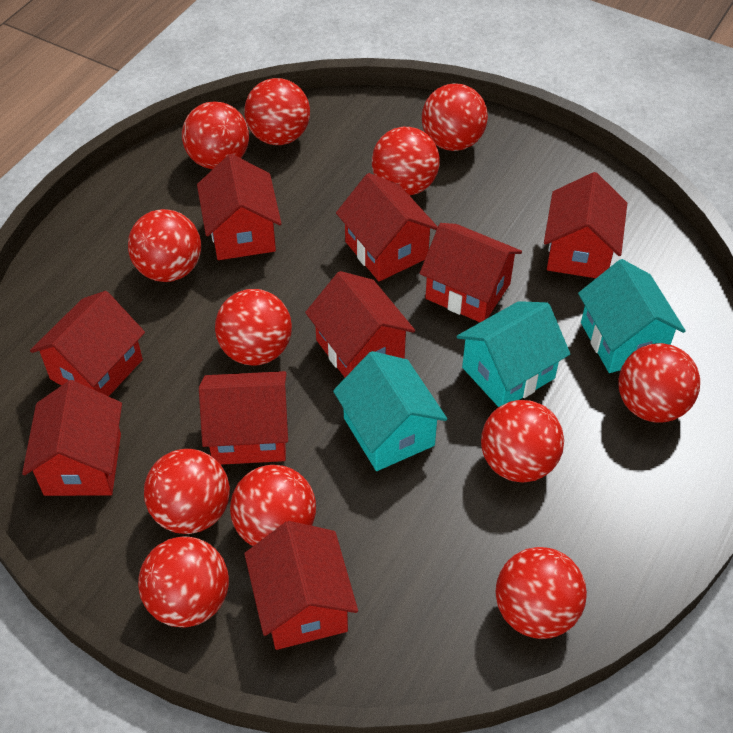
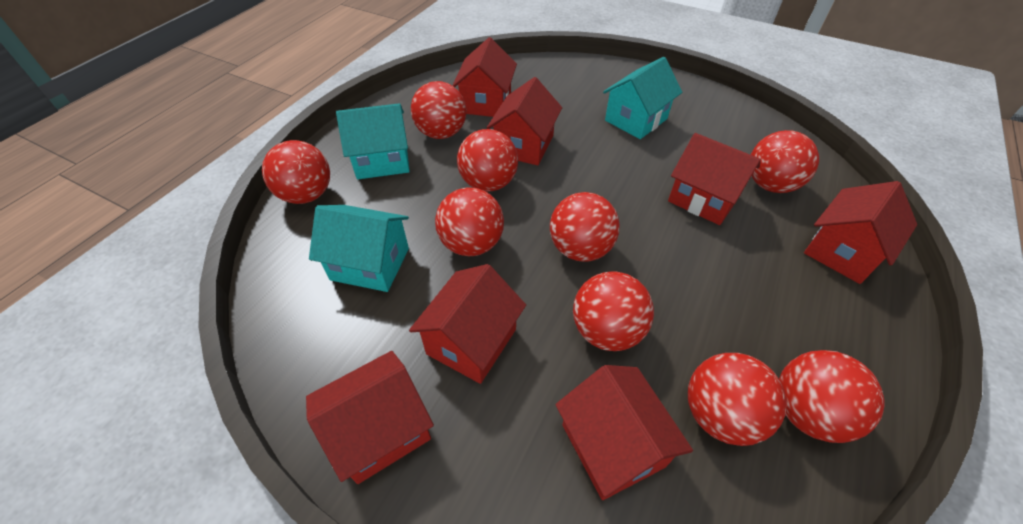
red ball: 12 -> 9
red house: 9 -> 7

